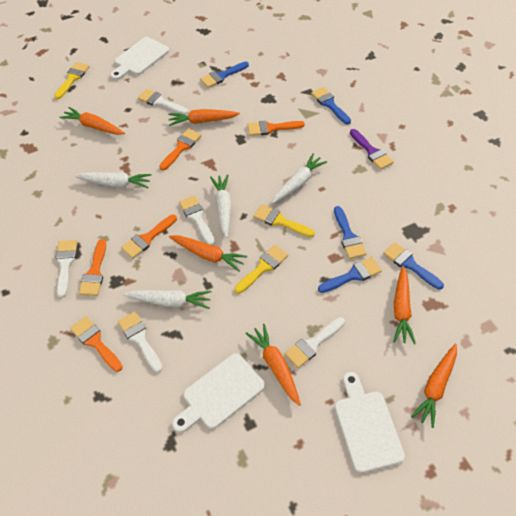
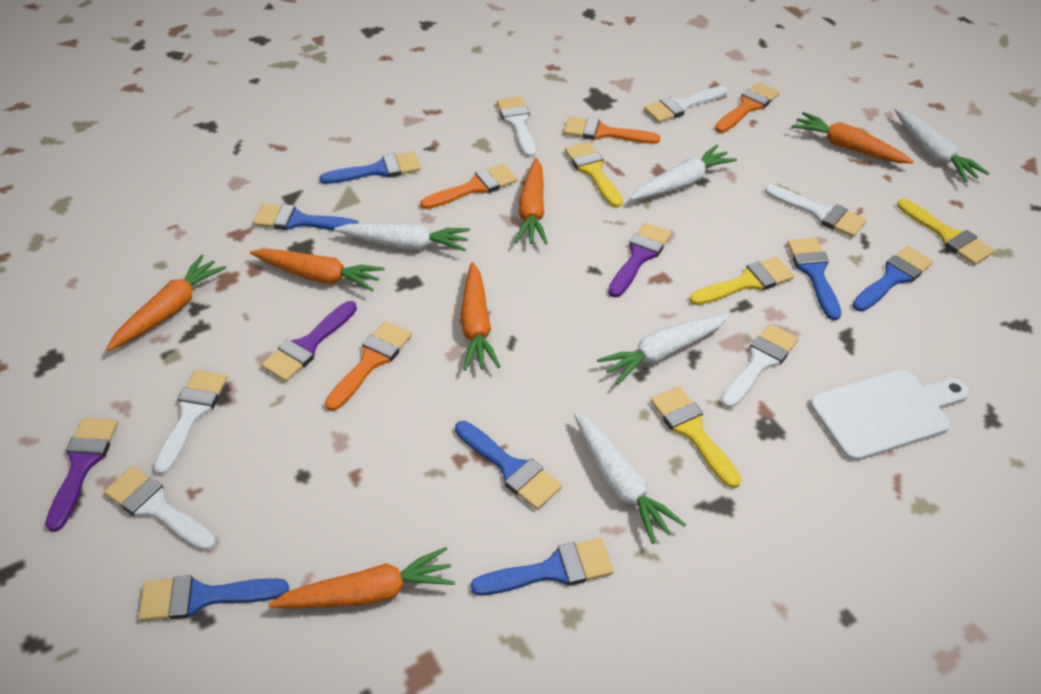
blue brush: 5 -> 7
orange brush: 5 -> 4
purple brush: 1 -> 3
white brush: 5 -> 6
white carrot: 4 -> 5
white cutting board: 3 -> 1
yellow brush: 3 -> 4

